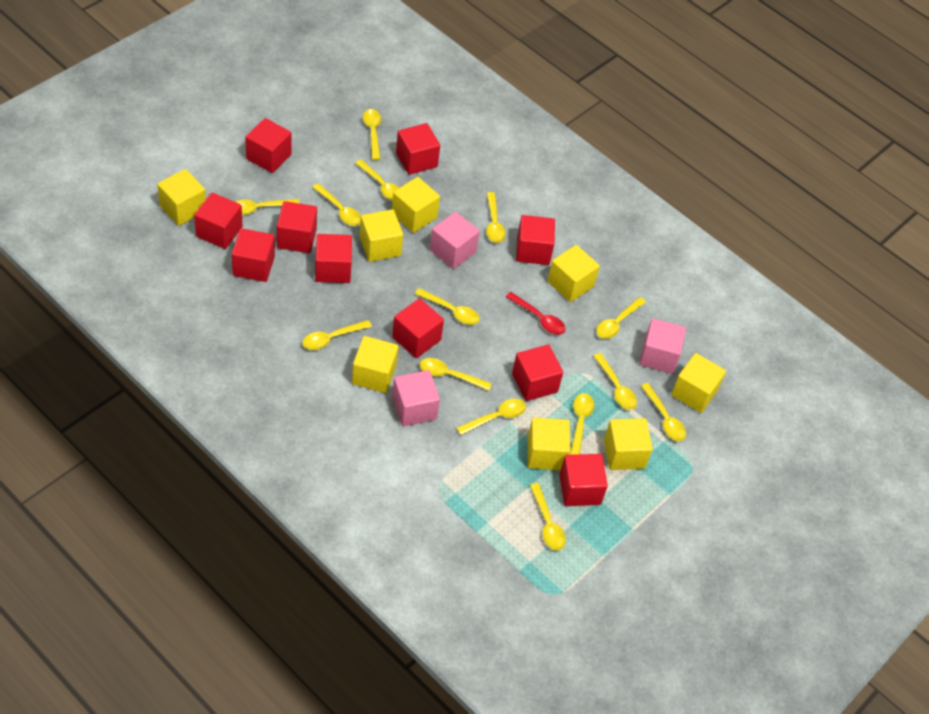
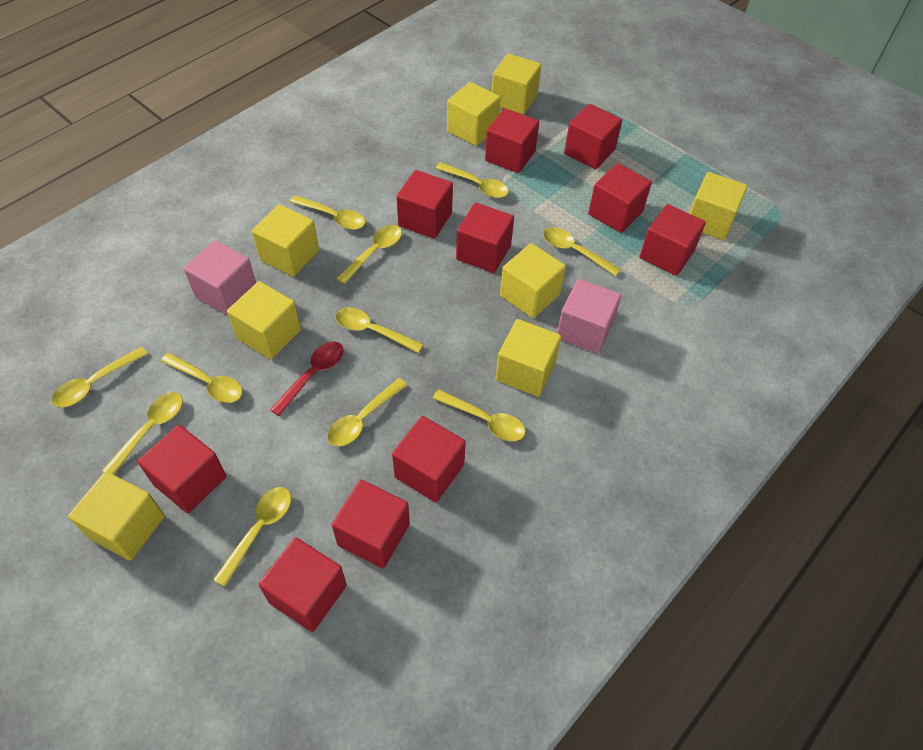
pink cube: 3 -> 2
yellow spoon: 14 -> 11

